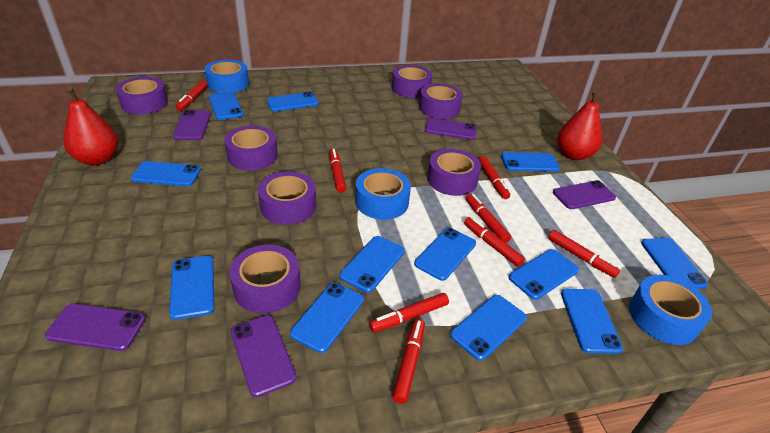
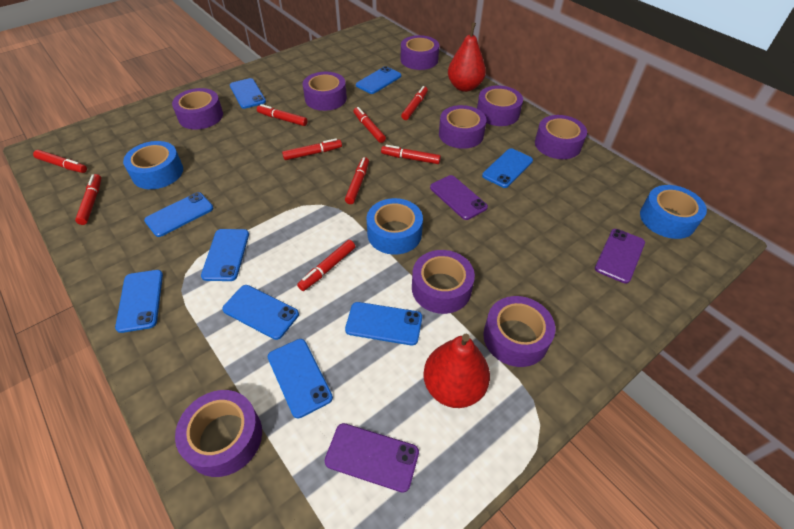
blue phone: 12 -> 9
purple phone: 5 -> 3
purple tape: 7 -> 9
red marker: 8 -> 9

